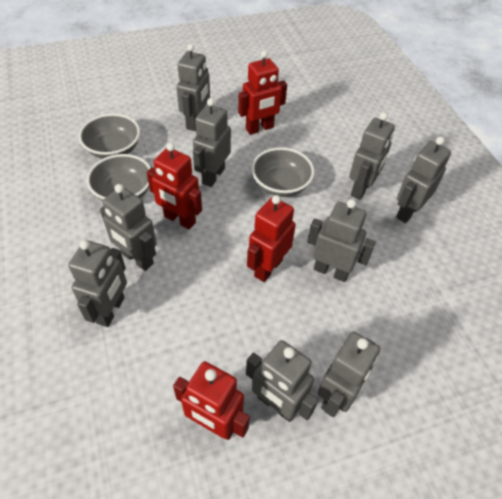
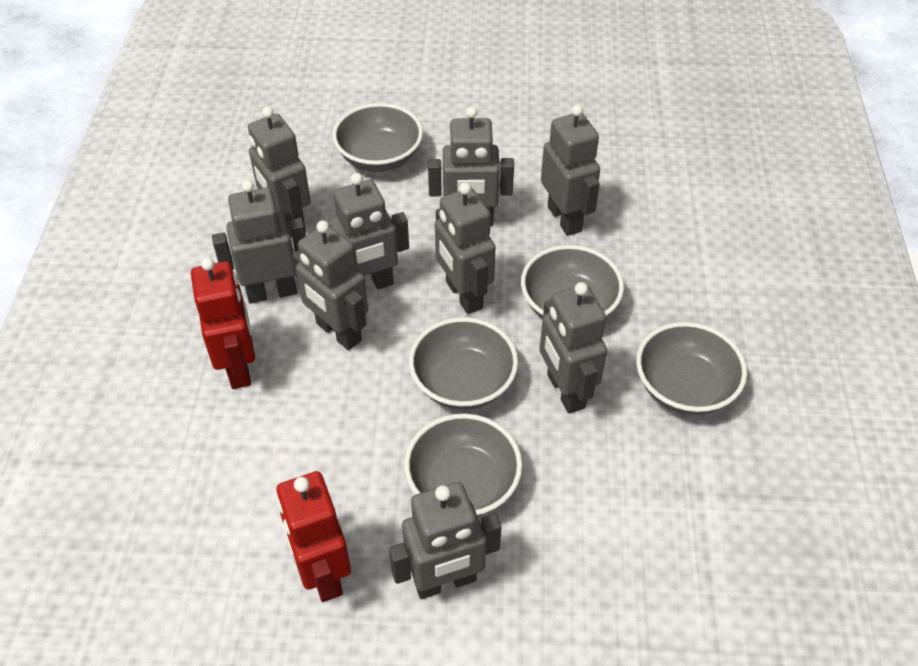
grey bowl: 3 -> 5
red robot: 4 -> 2

